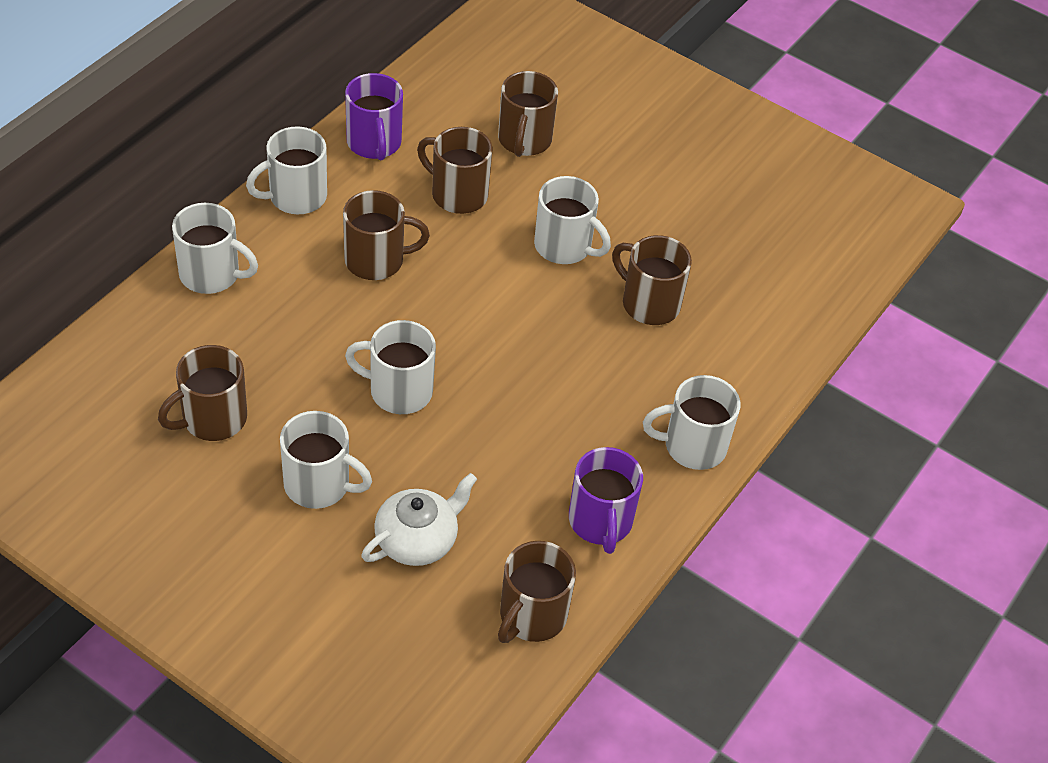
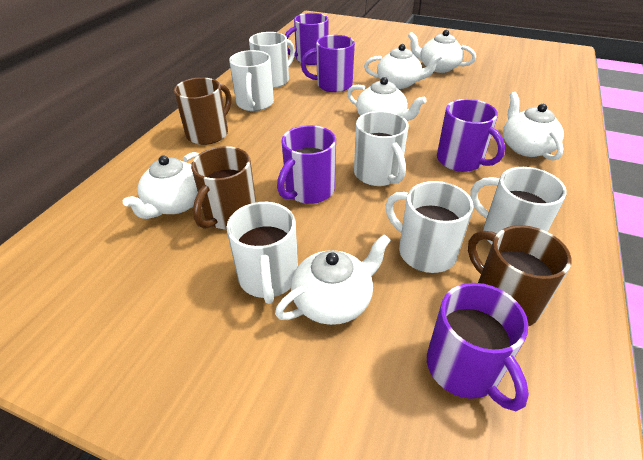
brown mug: 6 -> 3
purple mug: 2 -> 5
white teapot: 1 -> 6

